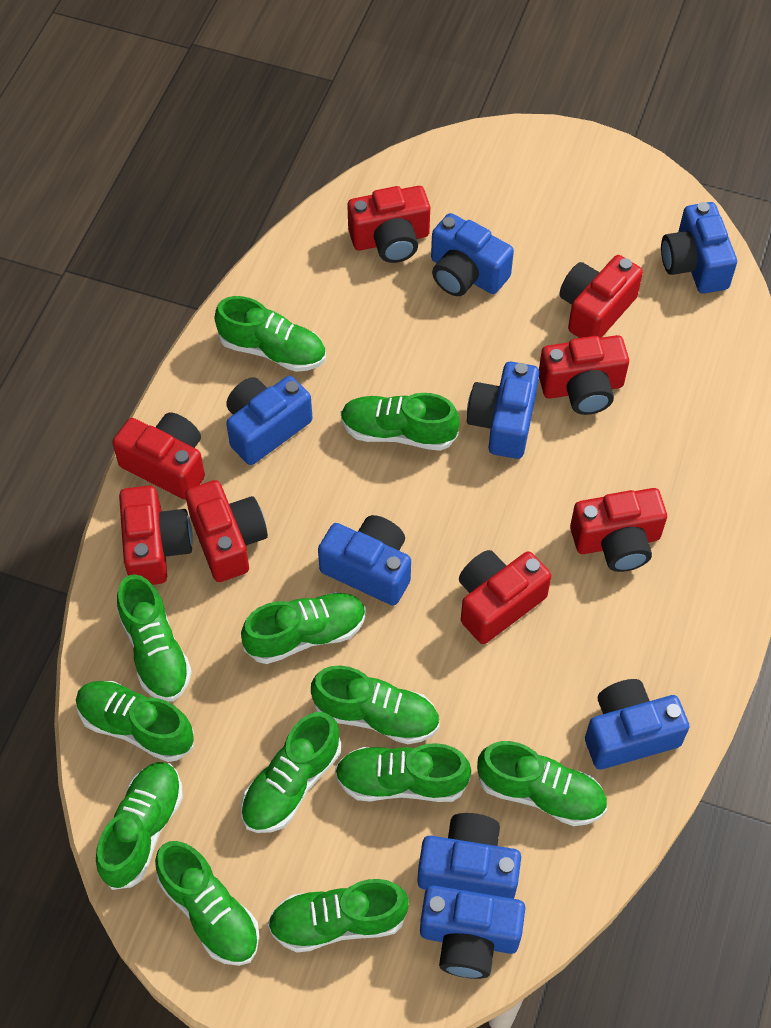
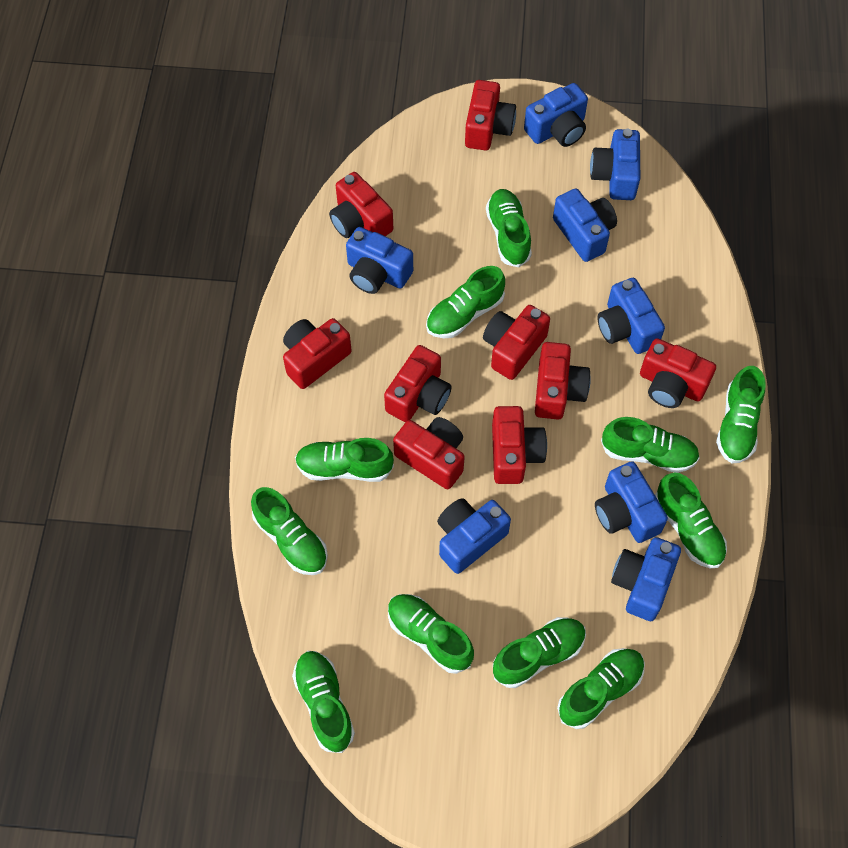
green shoe: 12 -> 11
red camera: 8 -> 9

